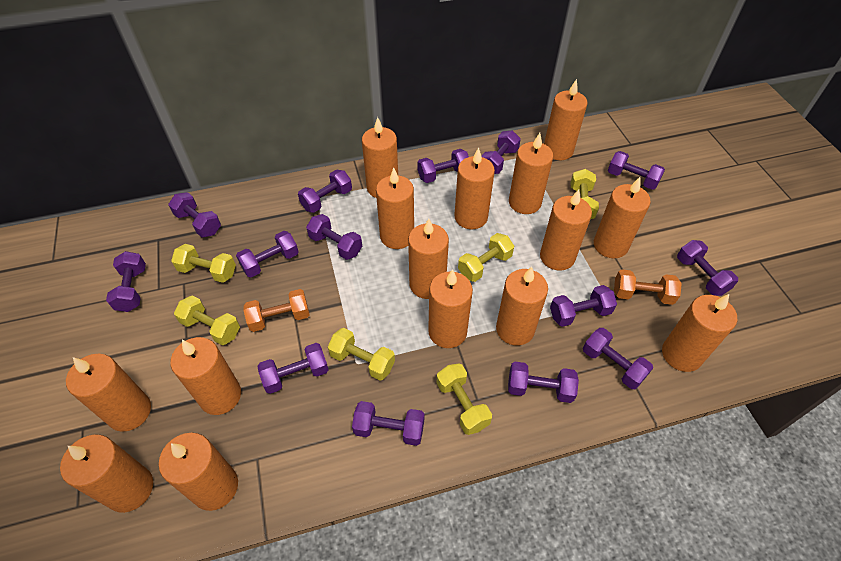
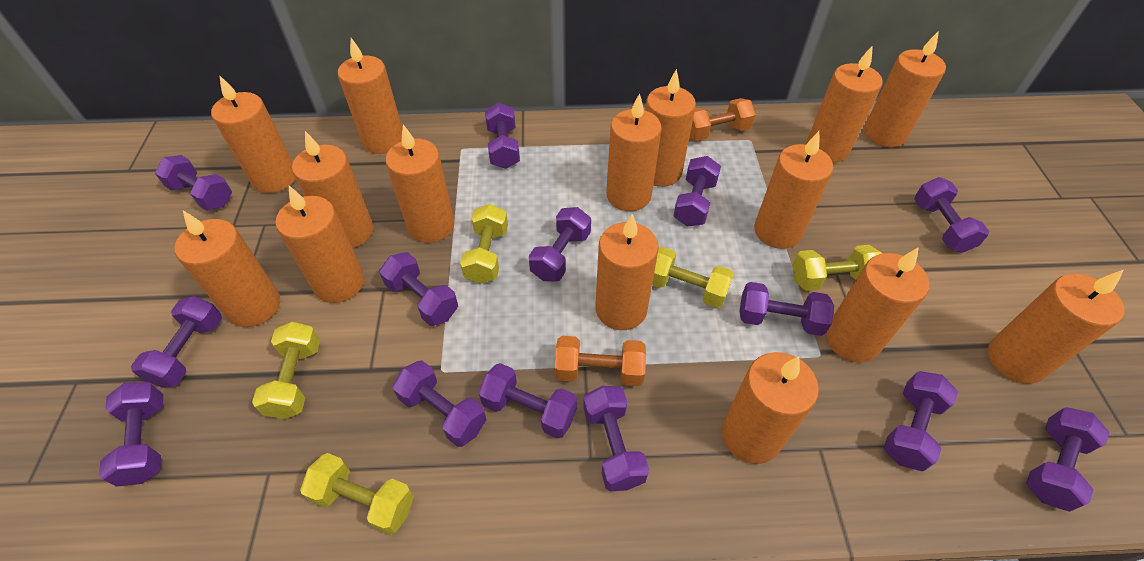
yellow dumbbell: 6 -> 5

